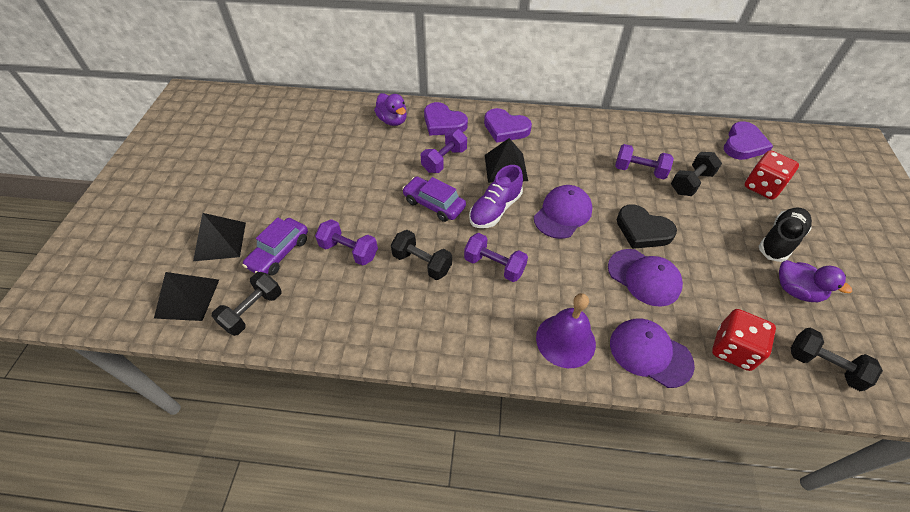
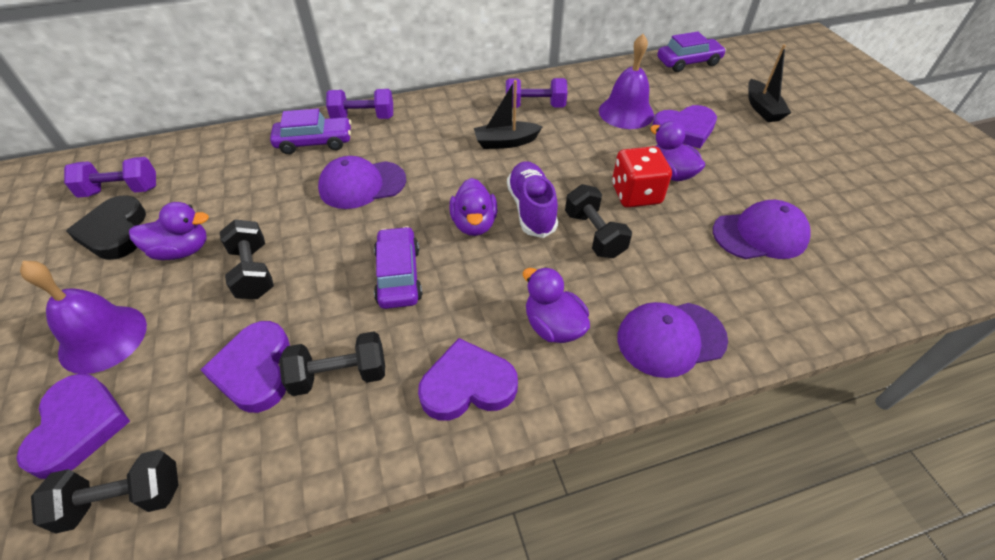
black boat: 0 -> 2
black pyramid: 3 -> 0
black shoe: 1 -> 0
purple bell: 1 -> 2
purple car: 2 -> 3
purple duck: 2 -> 4
purple dumbbell: 4 -> 3
purple heart: 3 -> 4
red dice: 2 -> 1

